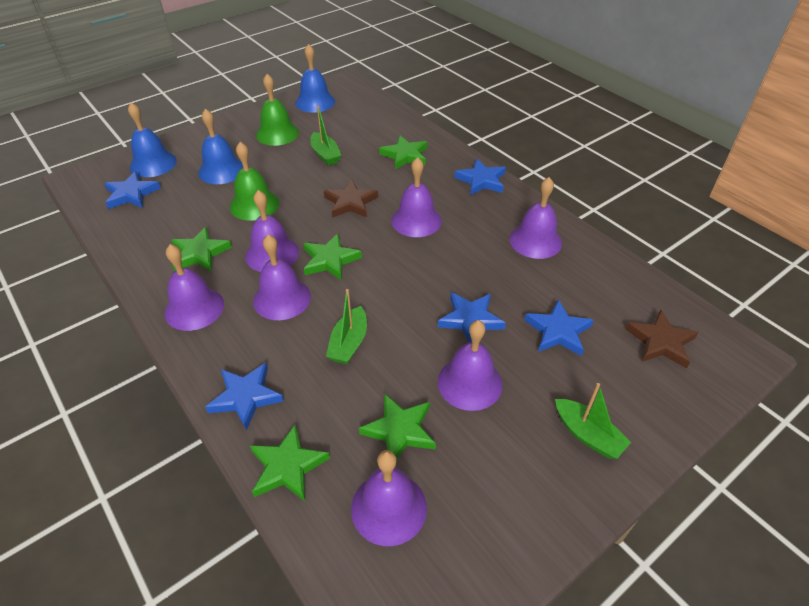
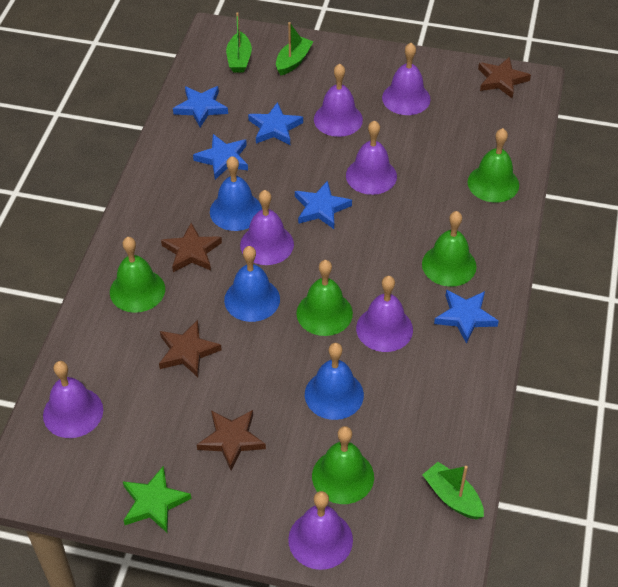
brown star: 2 -> 4
green bell: 2 -> 5
green star: 5 -> 1

